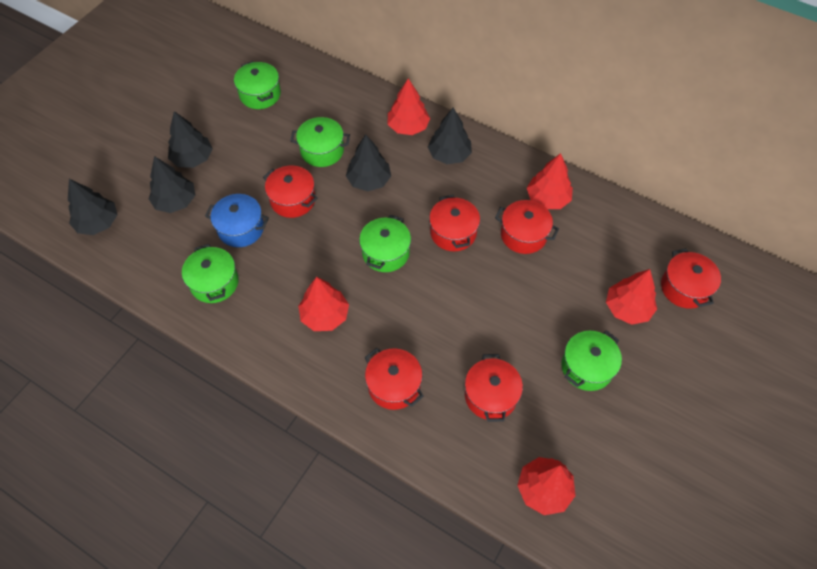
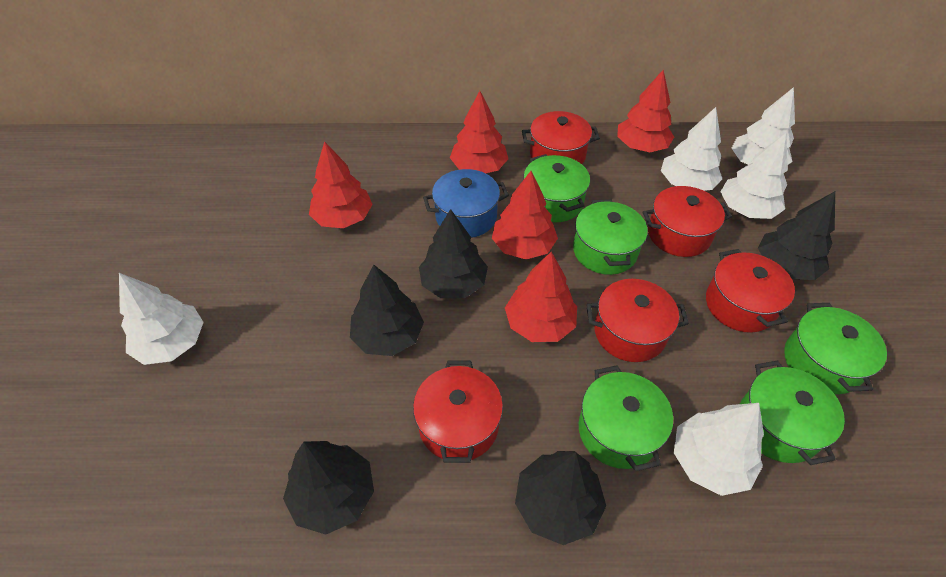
red pot: 6 -> 5
white tree: 0 -> 5

